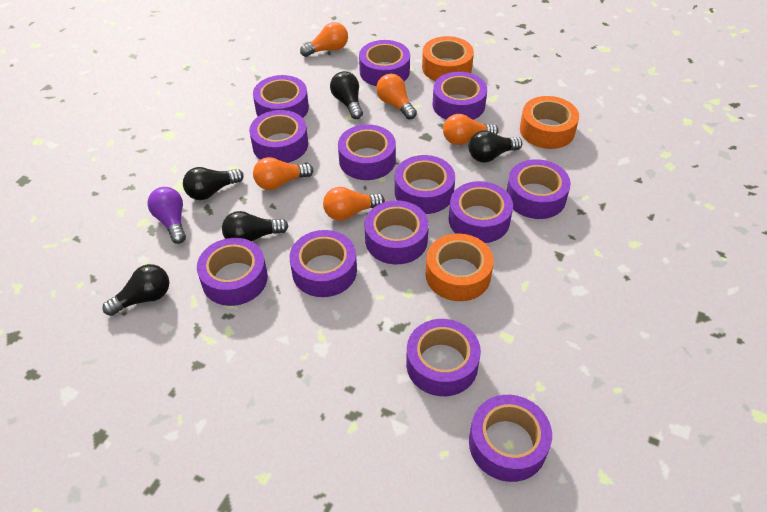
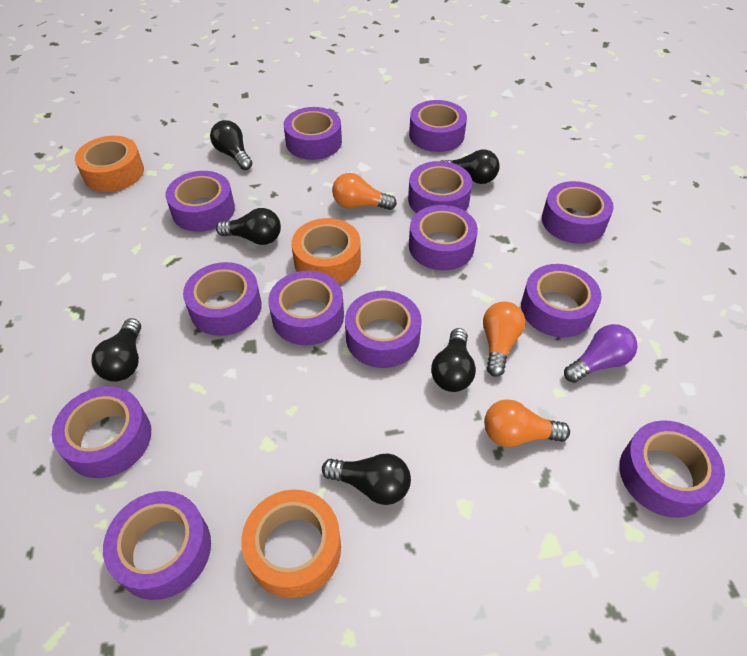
black light bulb: 5 -> 6
orange light bulb: 5 -> 3

